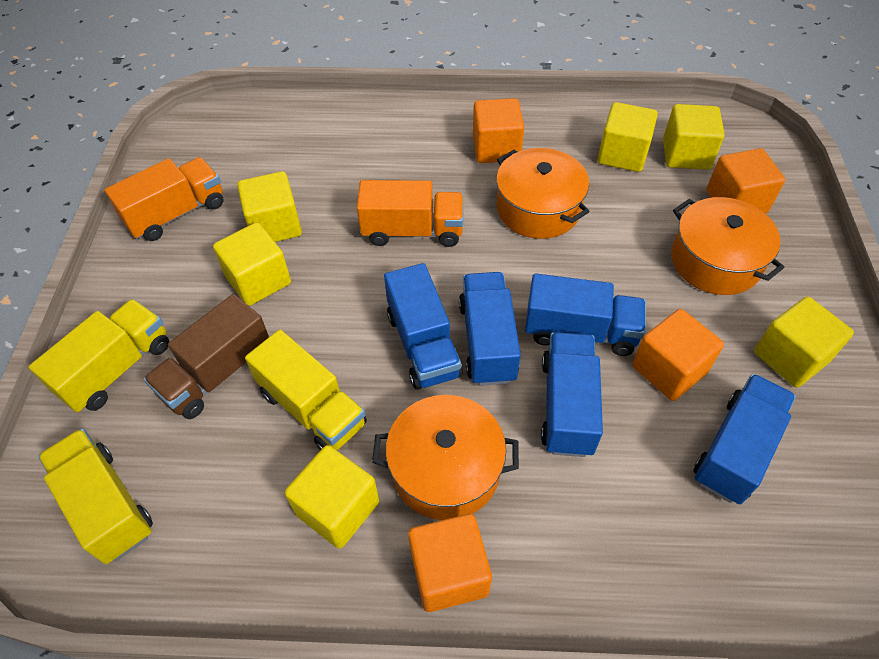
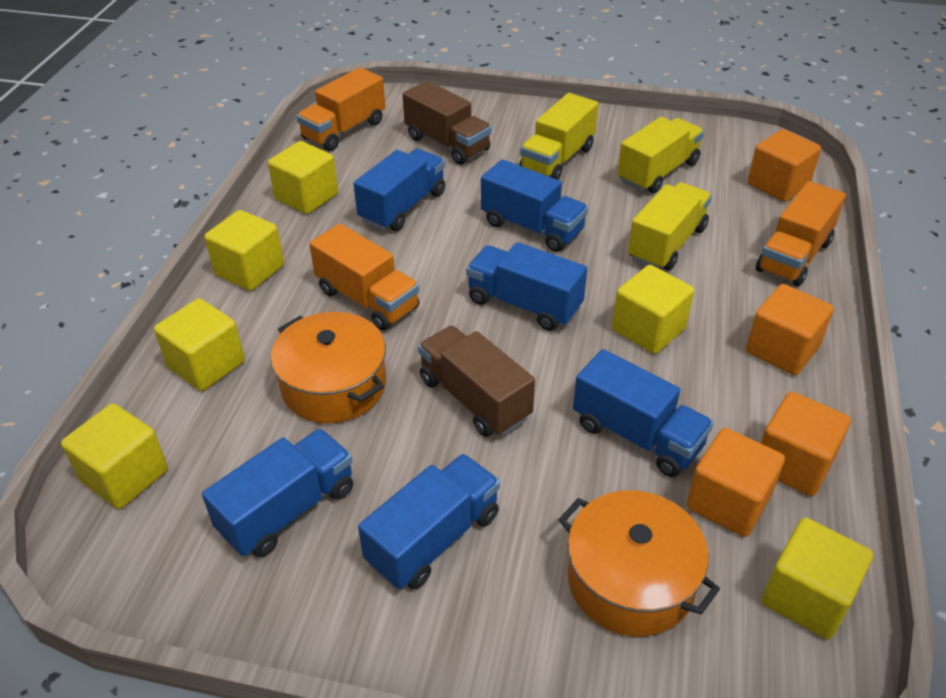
blue truck: 5 -> 6
brown truck: 1 -> 2
orange pot: 3 -> 2
orange truck: 2 -> 3

